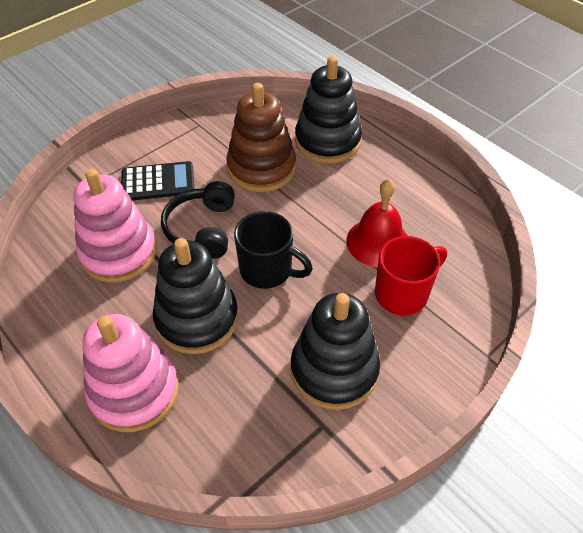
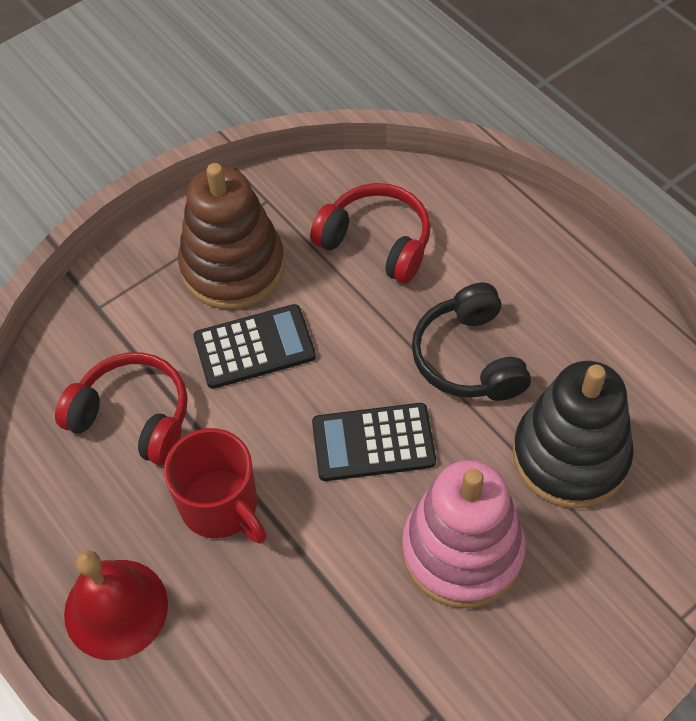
black calculator: 1 -> 2
black mug: 1 -> 0
black stacking toy: 3 -> 1
pink stacking toy: 2 -> 1
red headphones: 0 -> 2

